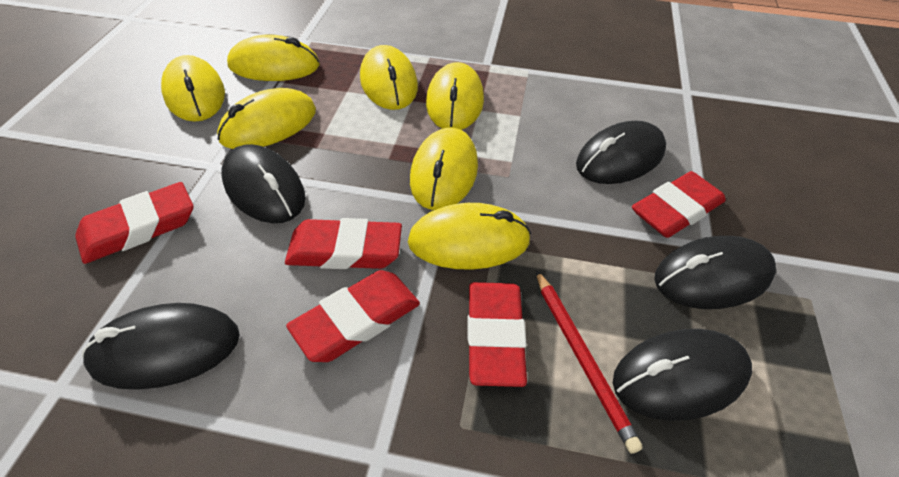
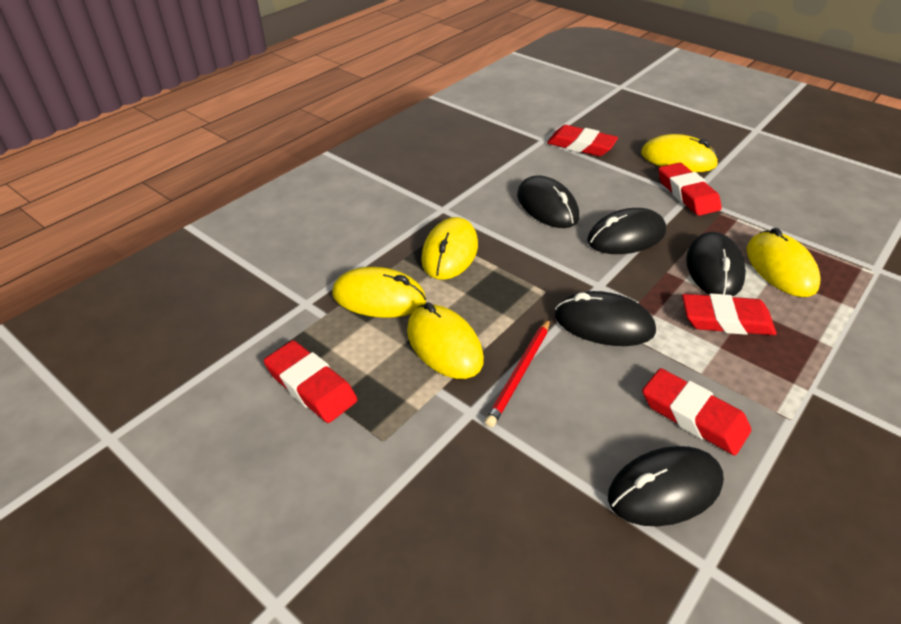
yellow mouse: 7 -> 5

